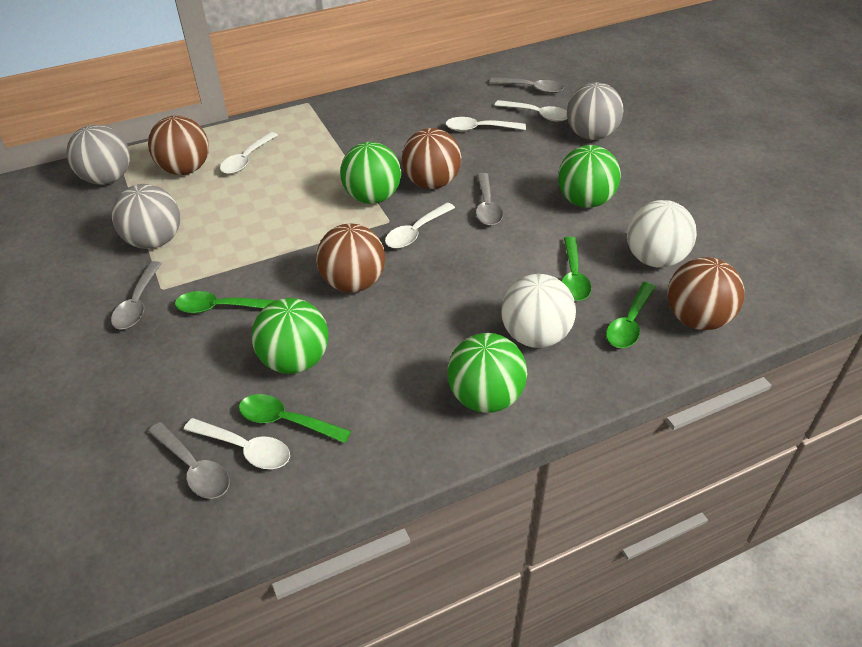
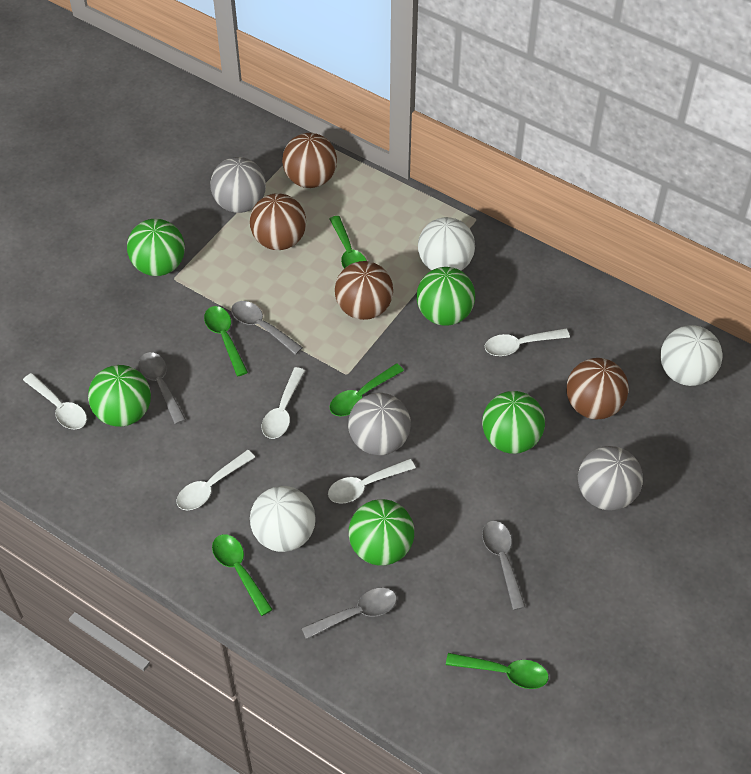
green ball: 4 -> 5
green spoon: 4 -> 5
white ball: 2 -> 3

